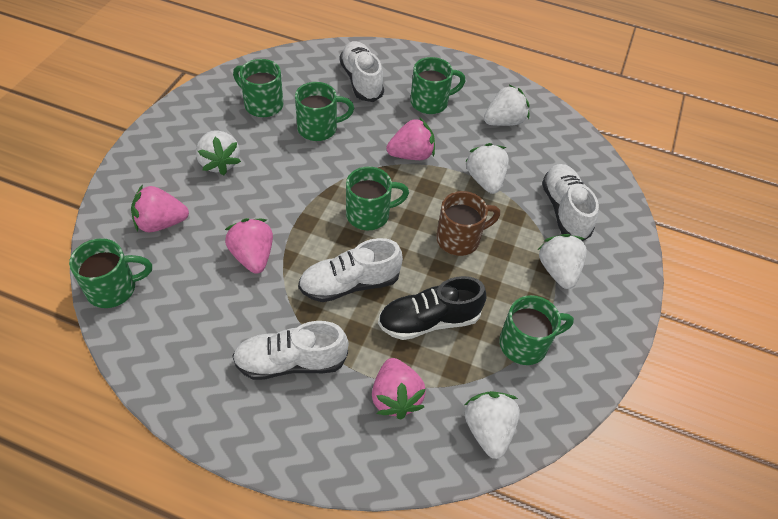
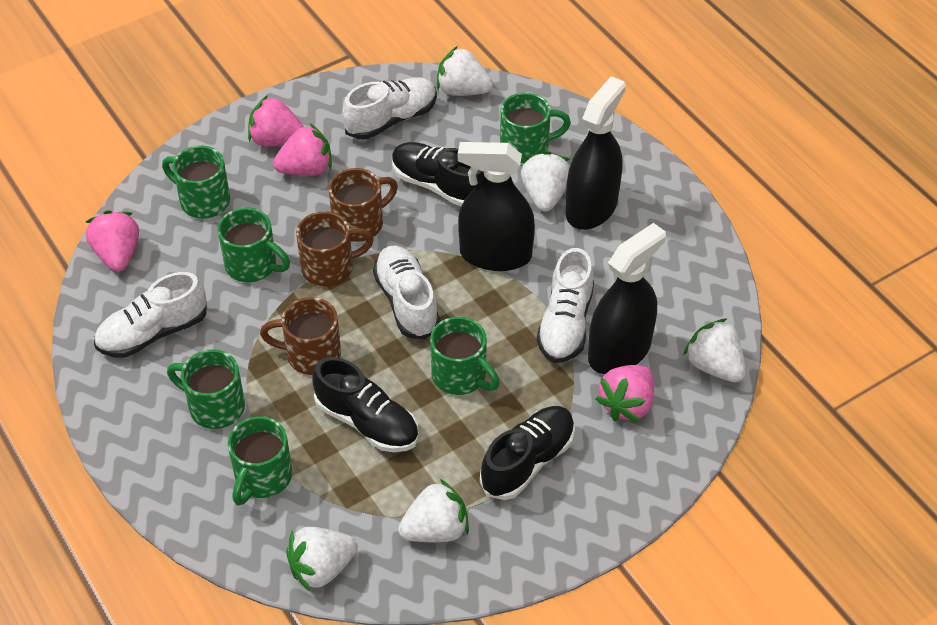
black shoe: 1 -> 3
black spray bottle: 0 -> 3
brown mug: 1 -> 3

